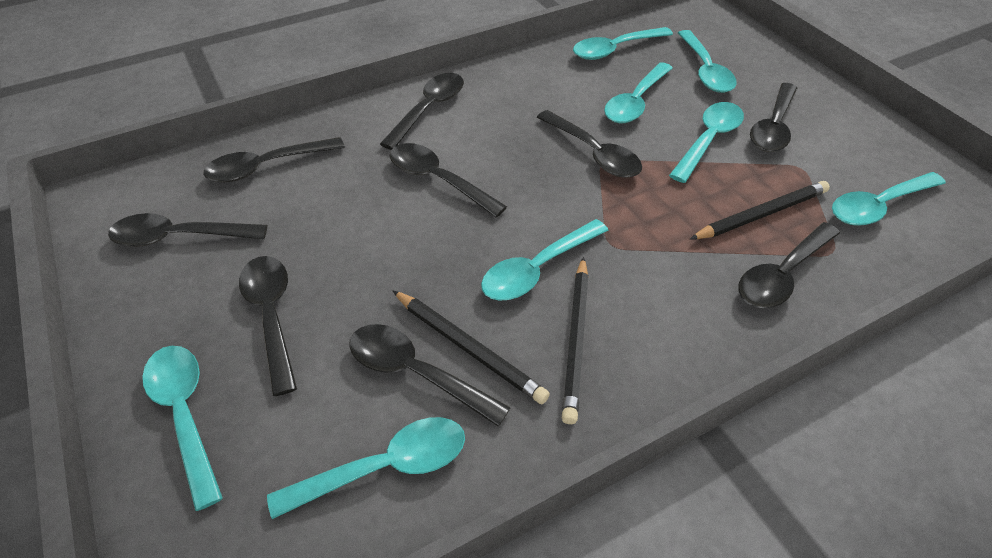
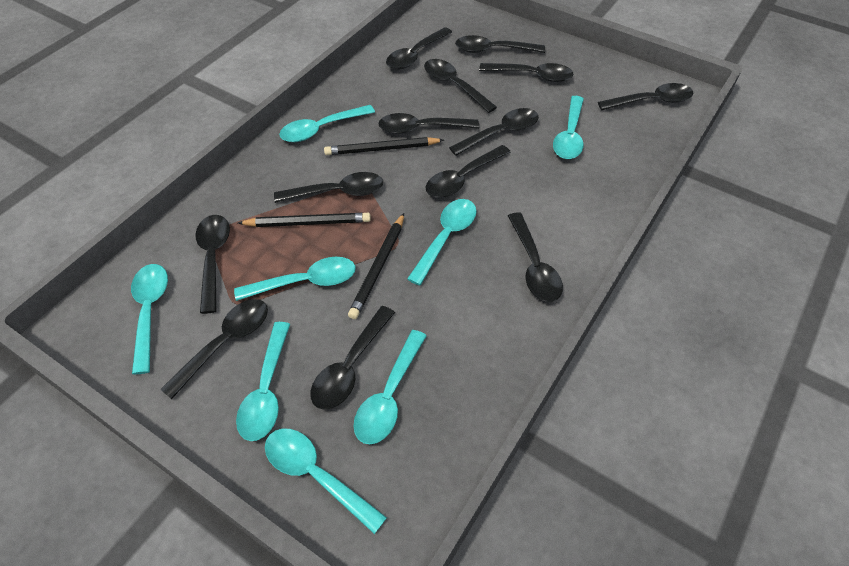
black spoon: 9 -> 13

